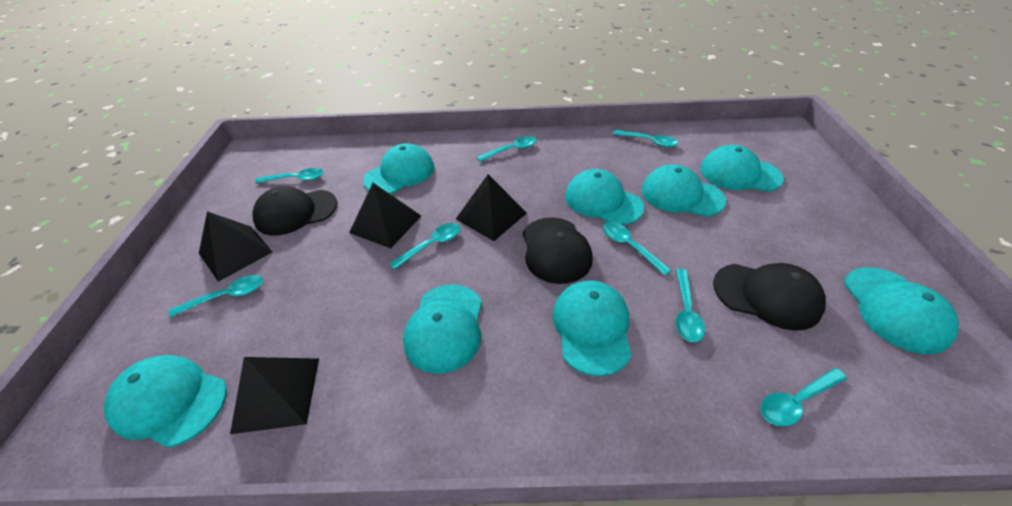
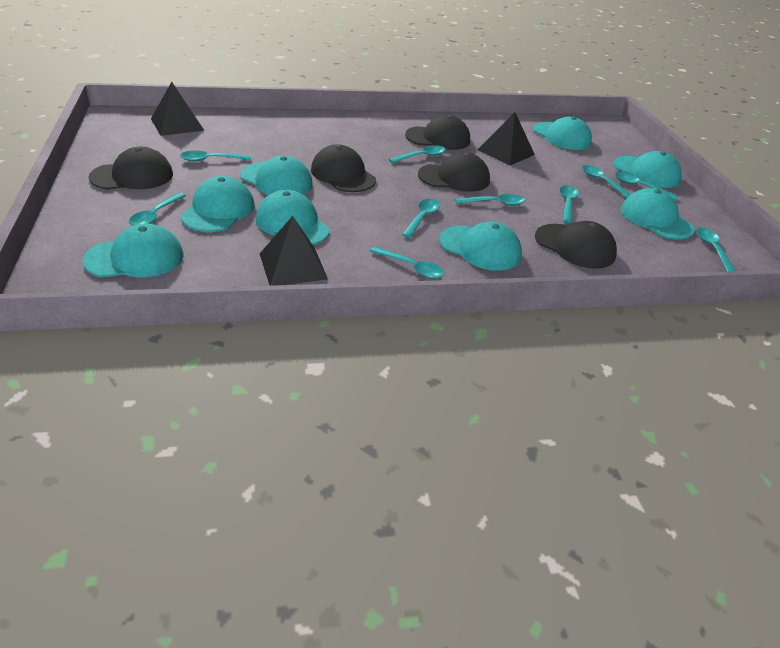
black cap: 3 -> 5
black pyramid: 4 -> 3
turquoise spoon: 8 -> 10

